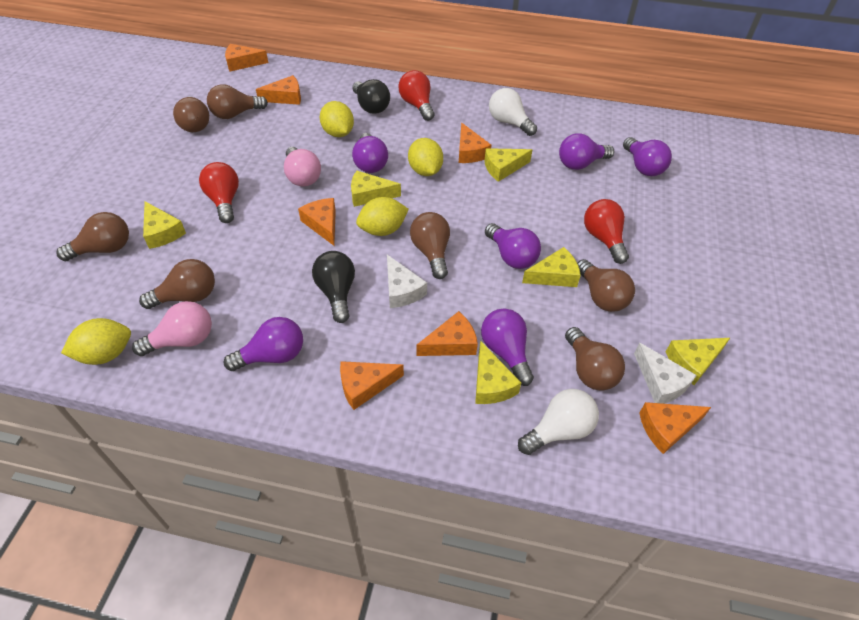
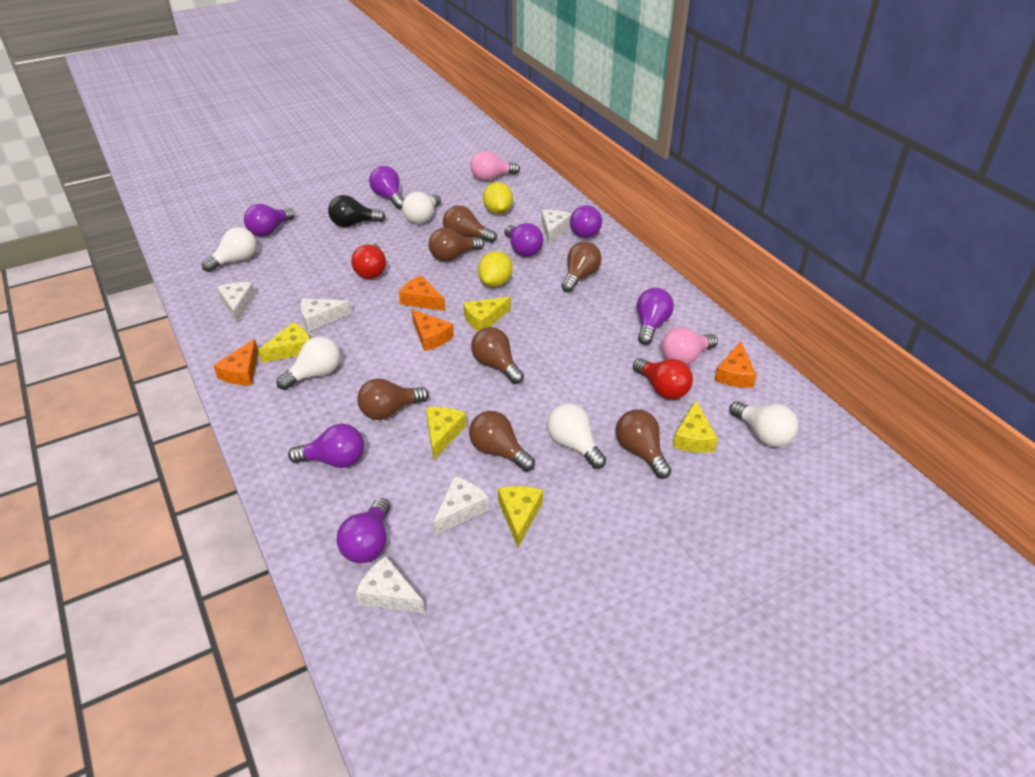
black light bulb: 2 -> 1
orange cheese: 7 -> 4
purple light bulb: 6 -> 7
red light bulb: 3 -> 2
white cheese: 2 -> 5
white light bulb: 2 -> 5
yellow cheese: 6 -> 5
yellow lemon: 4 -> 2

